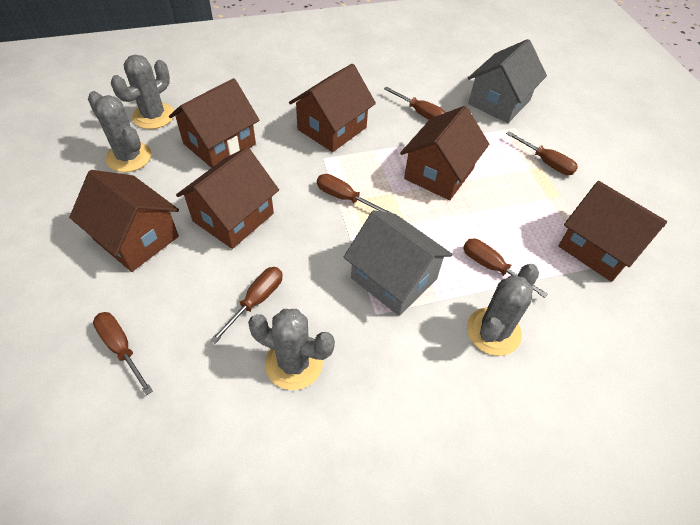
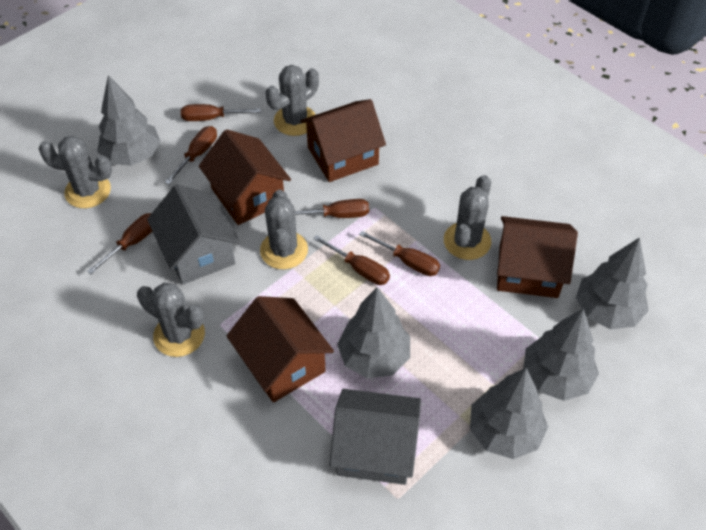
brown house: 6 -> 4
grey cactus: 4 -> 5
grey tree: 0 -> 5

